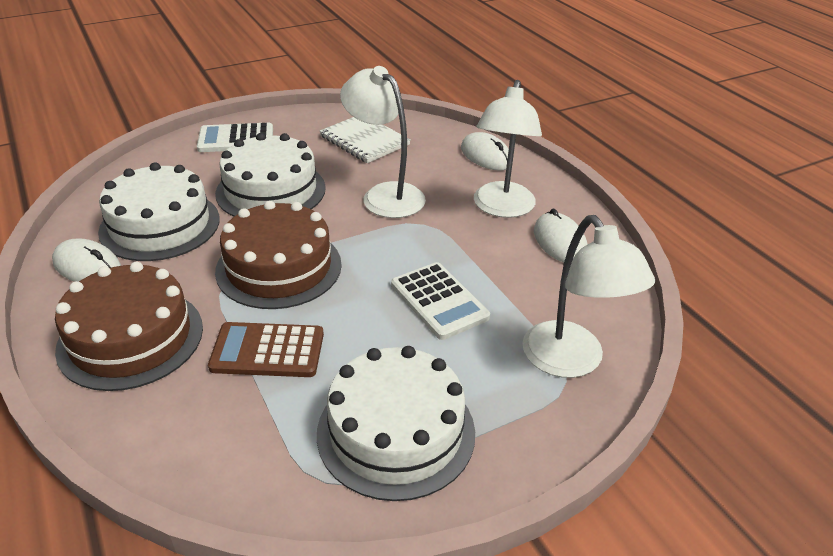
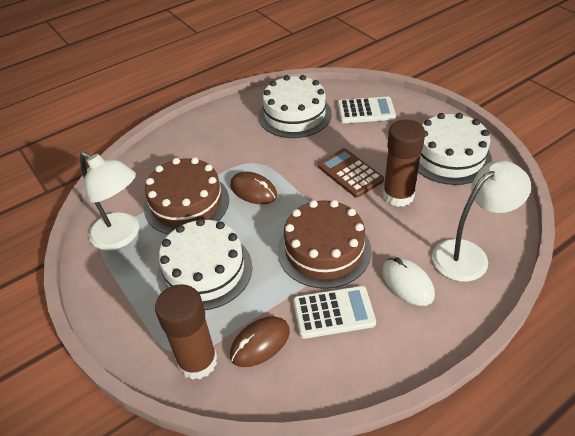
brown glue stick: 0 -> 2
brown mouse: 0 -> 2
white lamp: 3 -> 2
white mouse: 3 -> 1
white notebook: 1 -> 0

